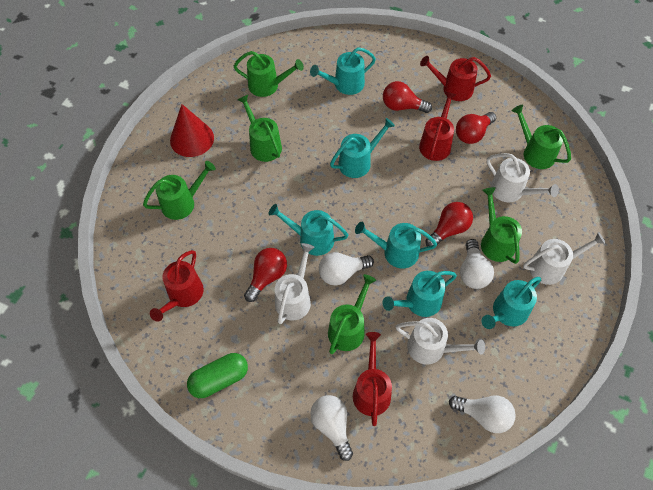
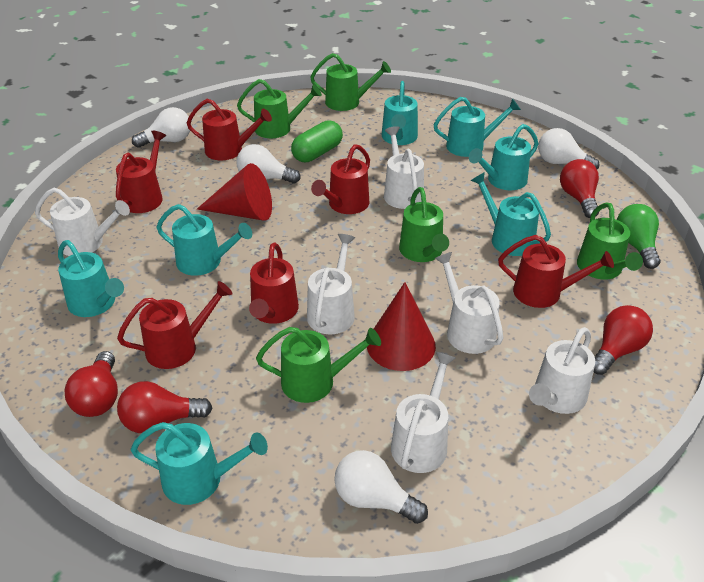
green light bulb: 0 -> 1
green watering can: 6 -> 5
red cone: 1 -> 2
red watering can: 4 -> 6
turquoise watering can: 6 -> 7
white watering can: 4 -> 6

